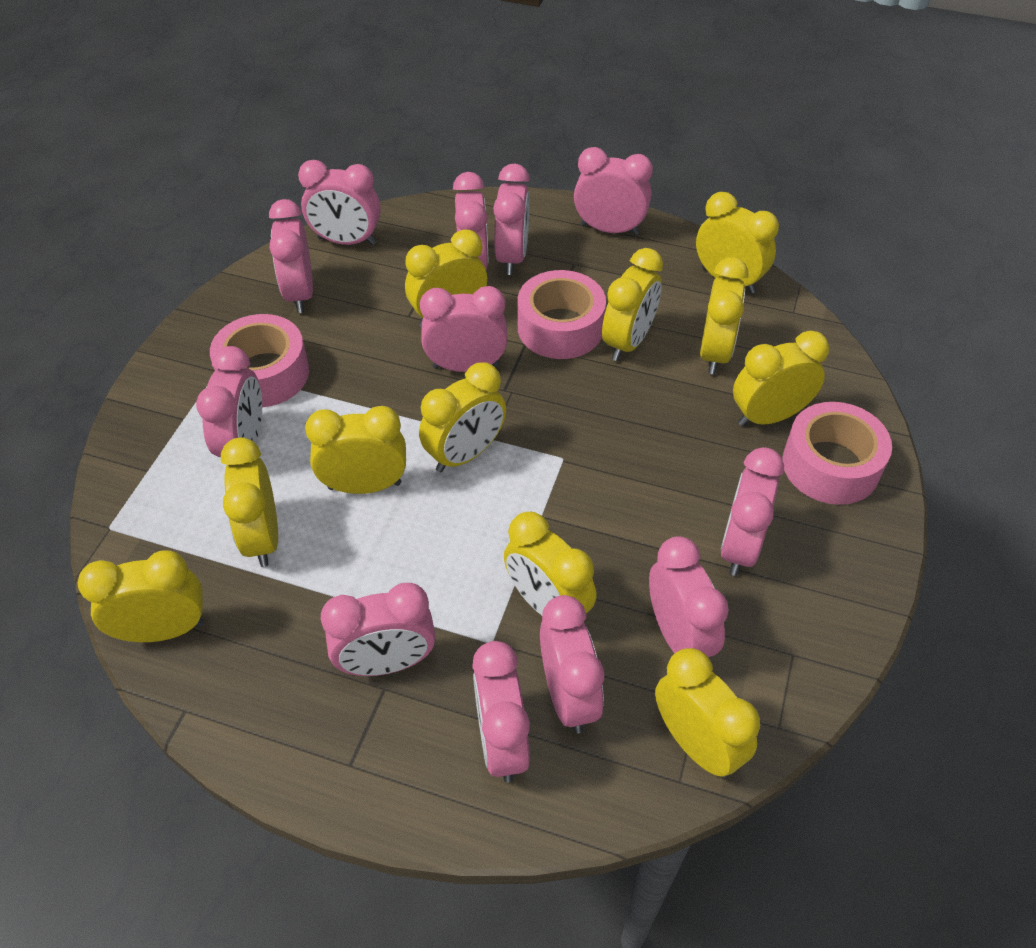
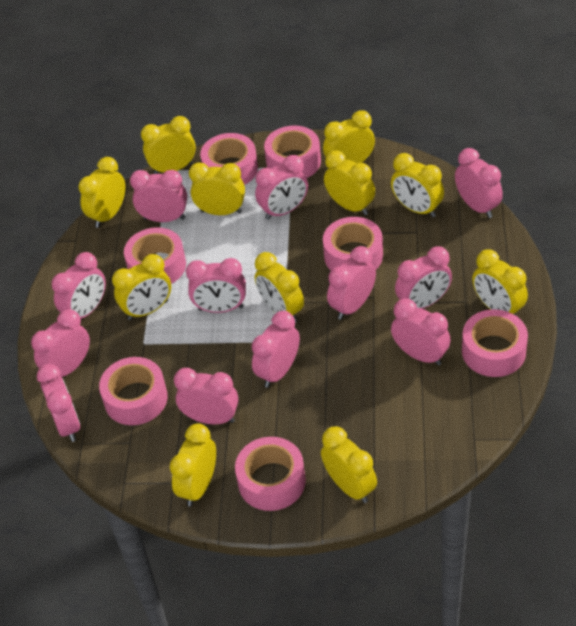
pink tape: 3 -> 7

